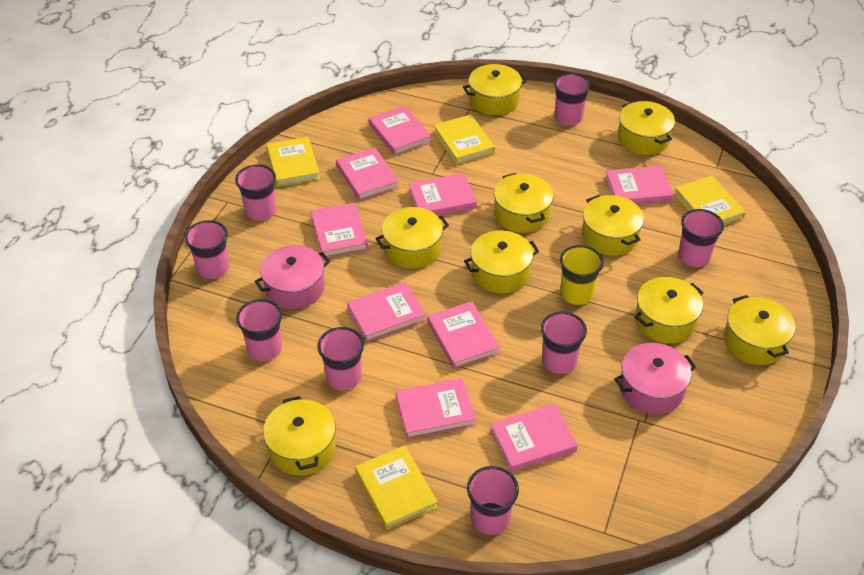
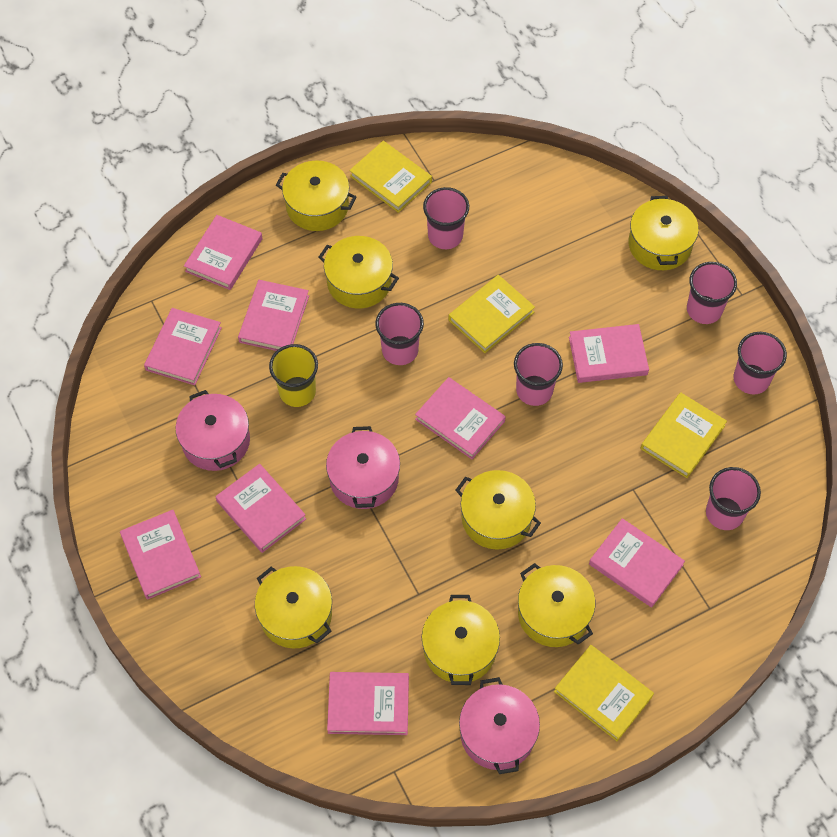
pink cup: 8 -> 6
pink pot: 2 -> 3
yellow pot: 9 -> 7

